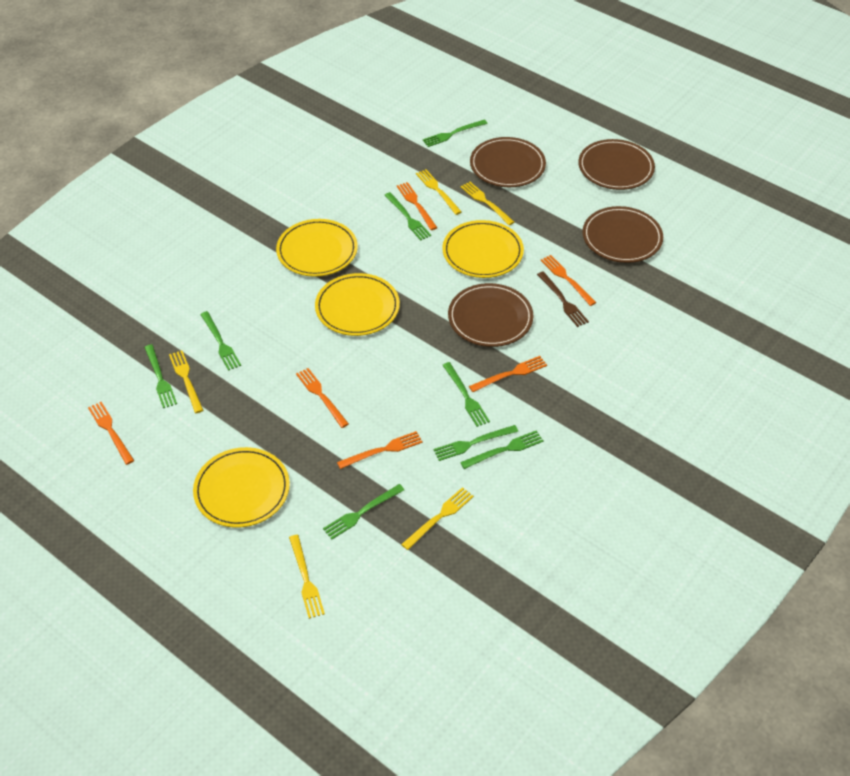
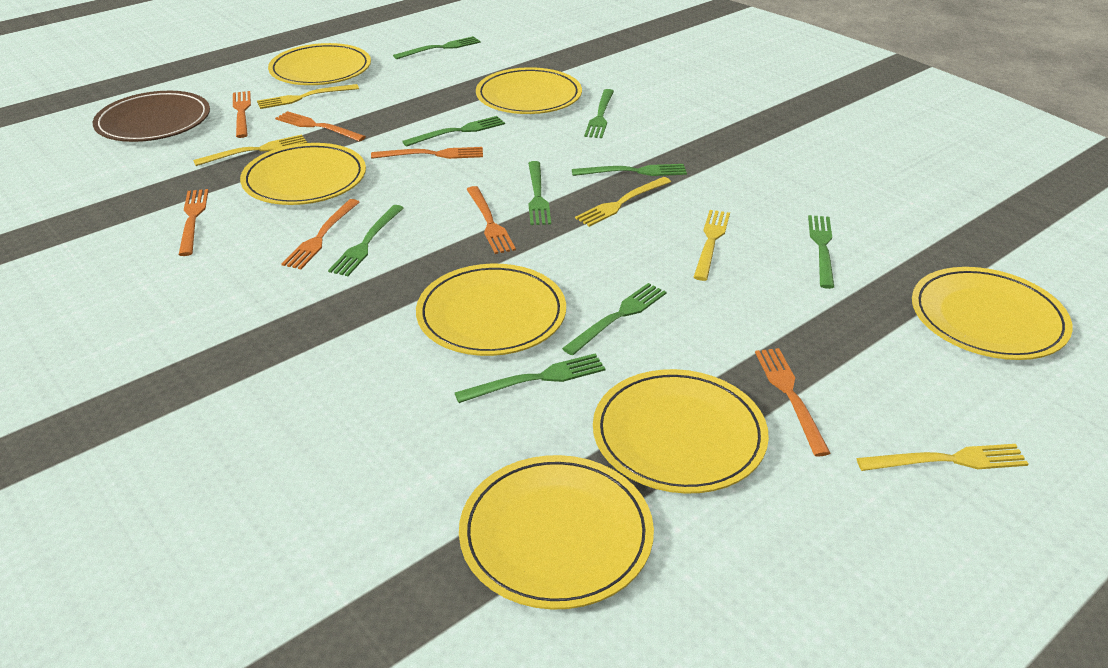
brown fork: 1 -> 0
brown plate: 4 -> 1
green fork: 8 -> 9
orange fork: 6 -> 7
yellow plate: 4 -> 7

